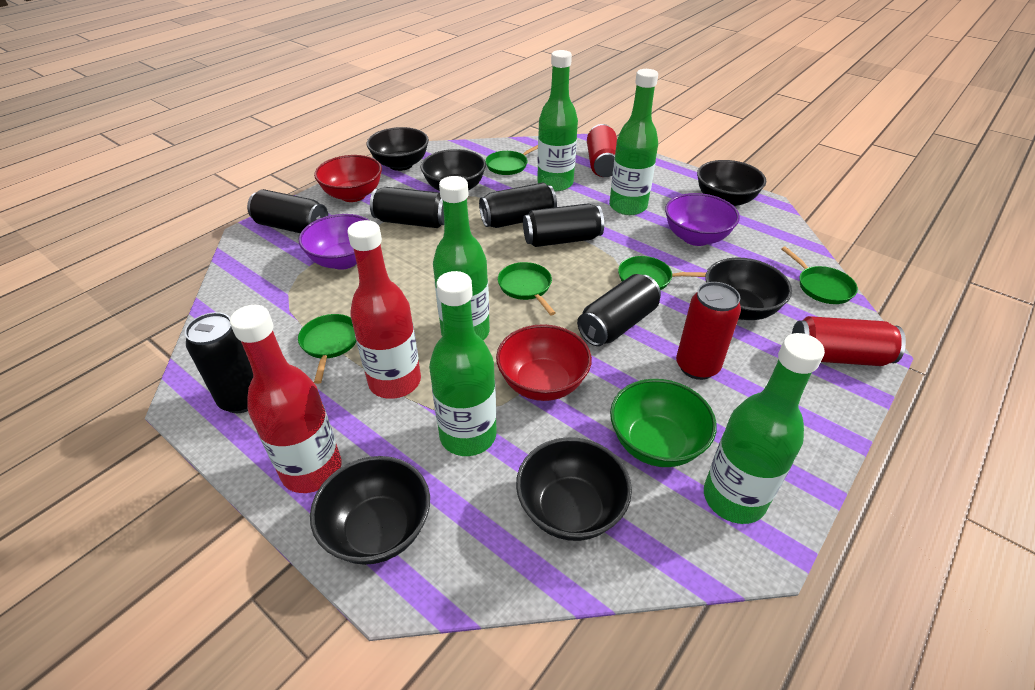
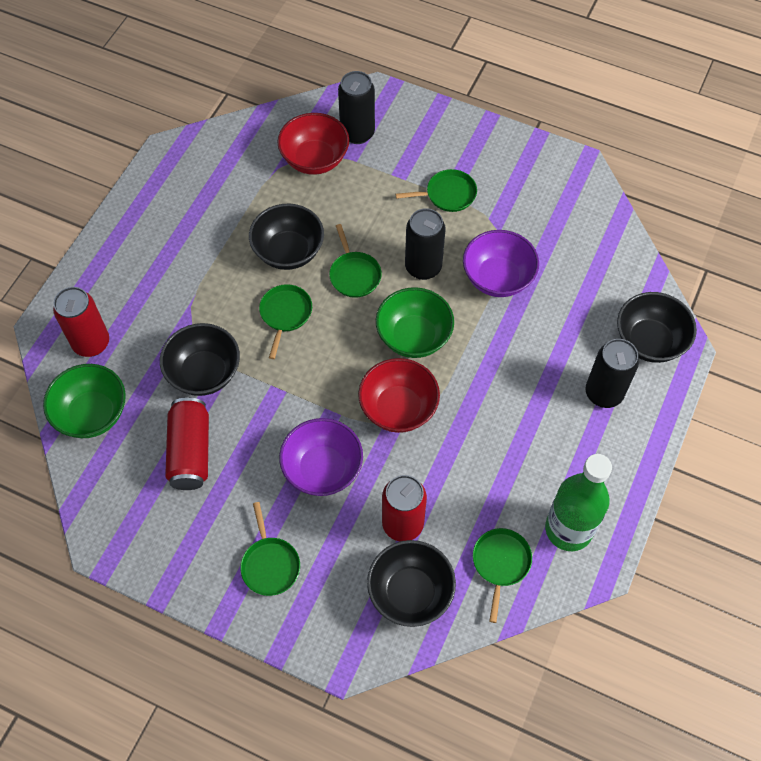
black bowl: 6 -> 4
black can: 6 -> 3
green bottle: 5 -> 1
green bowl: 1 -> 2
red bottle: 2 -> 0

